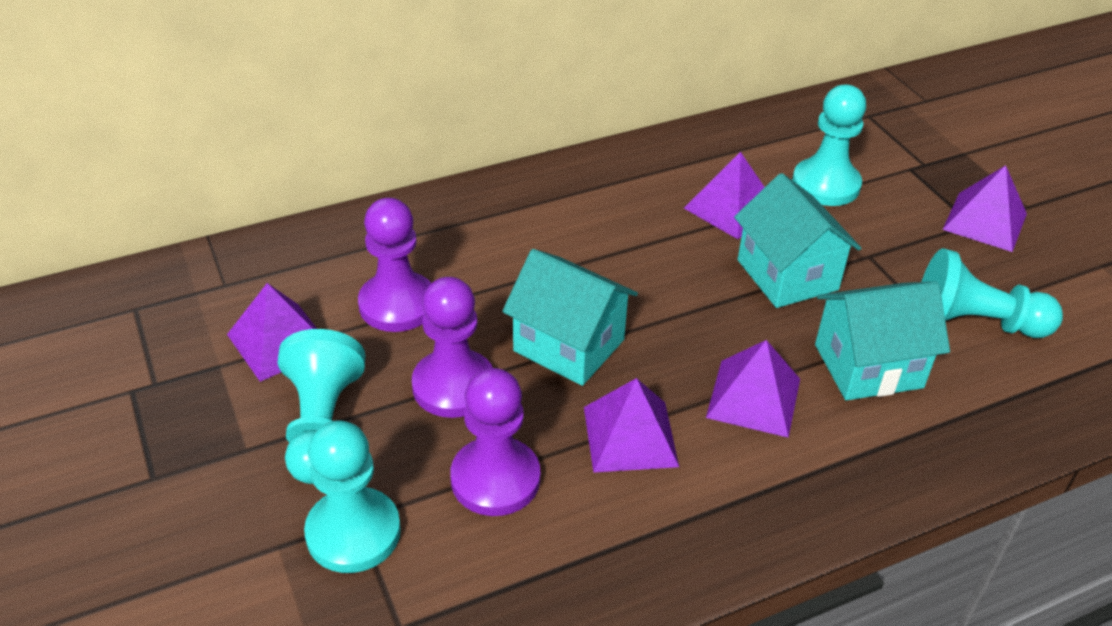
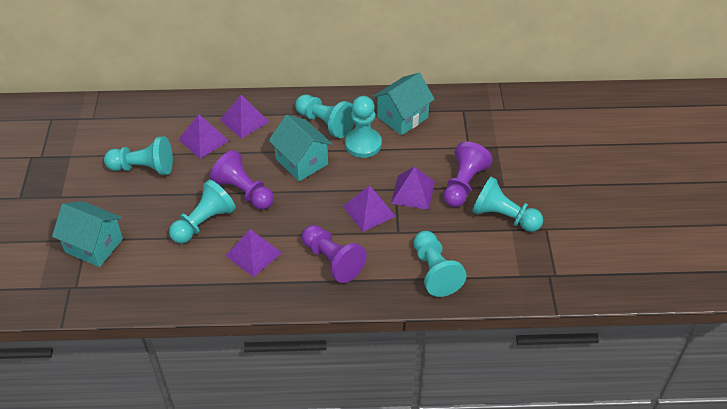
turquoise pawn: 4 -> 6

